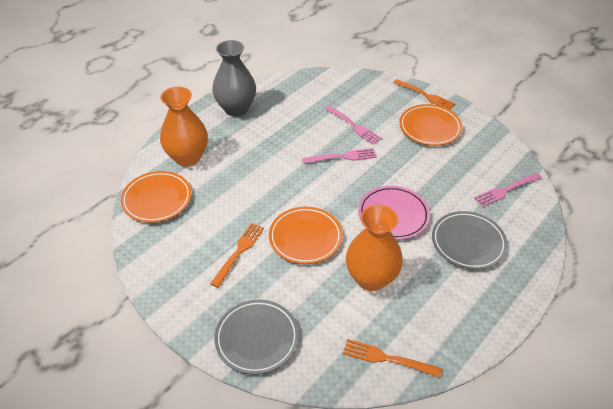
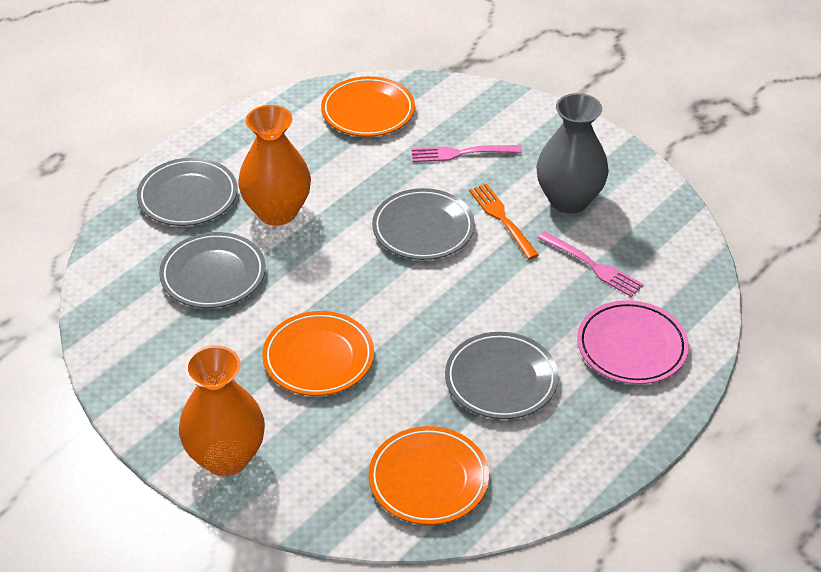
grey plate: 2 -> 4
orange fork: 3 -> 1
pink fork: 3 -> 2

